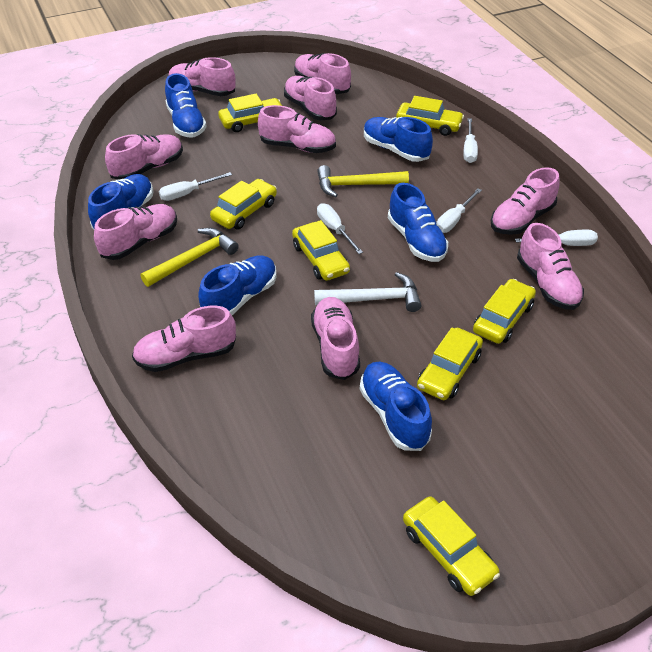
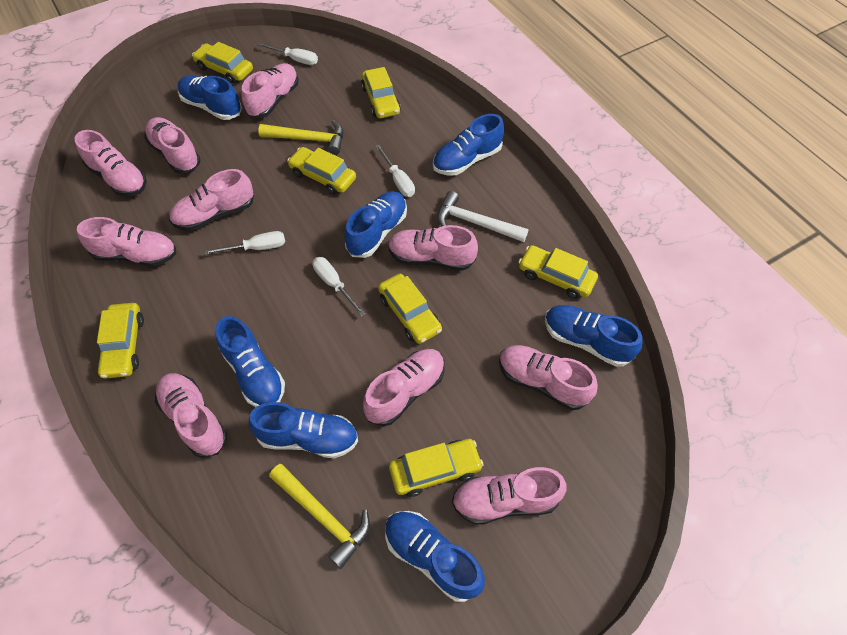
blue shoe: 6 -> 7
white screwdriver: 5 -> 4

